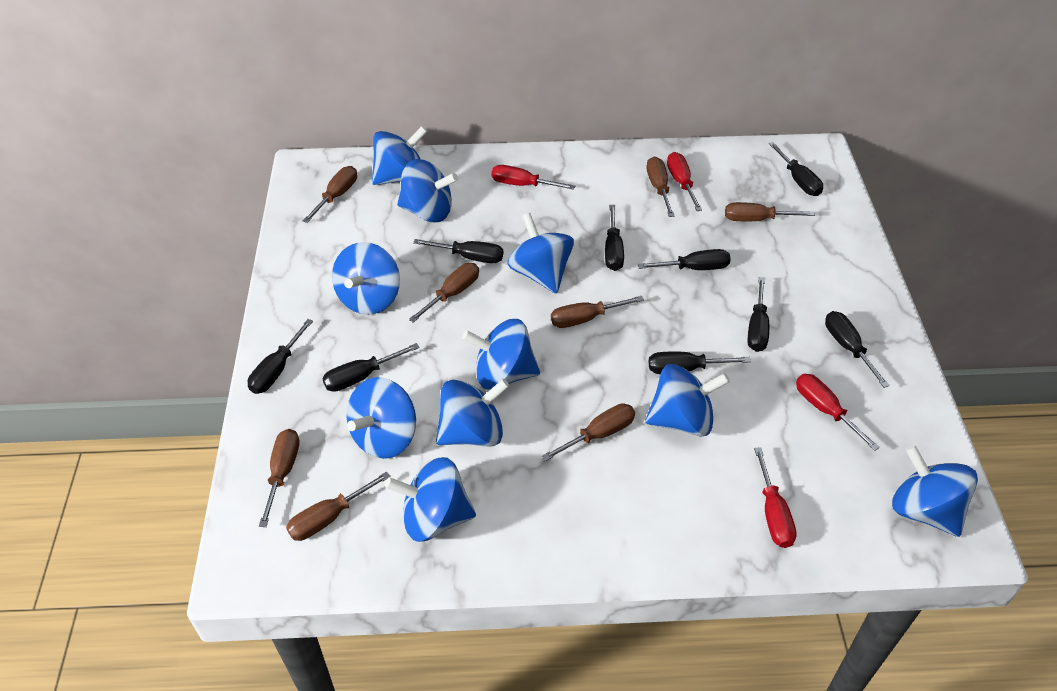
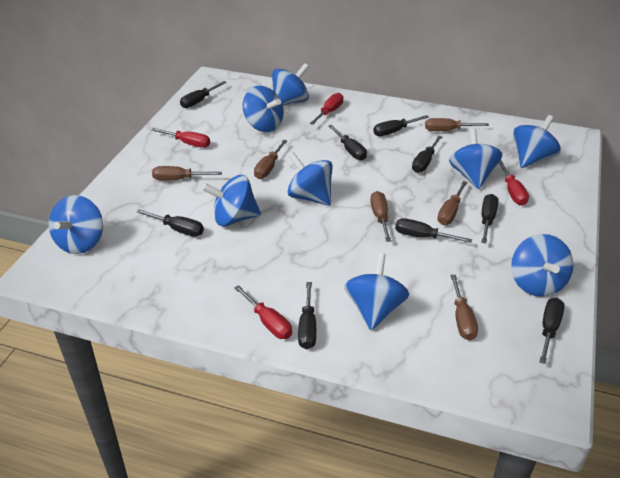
blue spinning top: 10 -> 9
brown screwdriver: 8 -> 6

